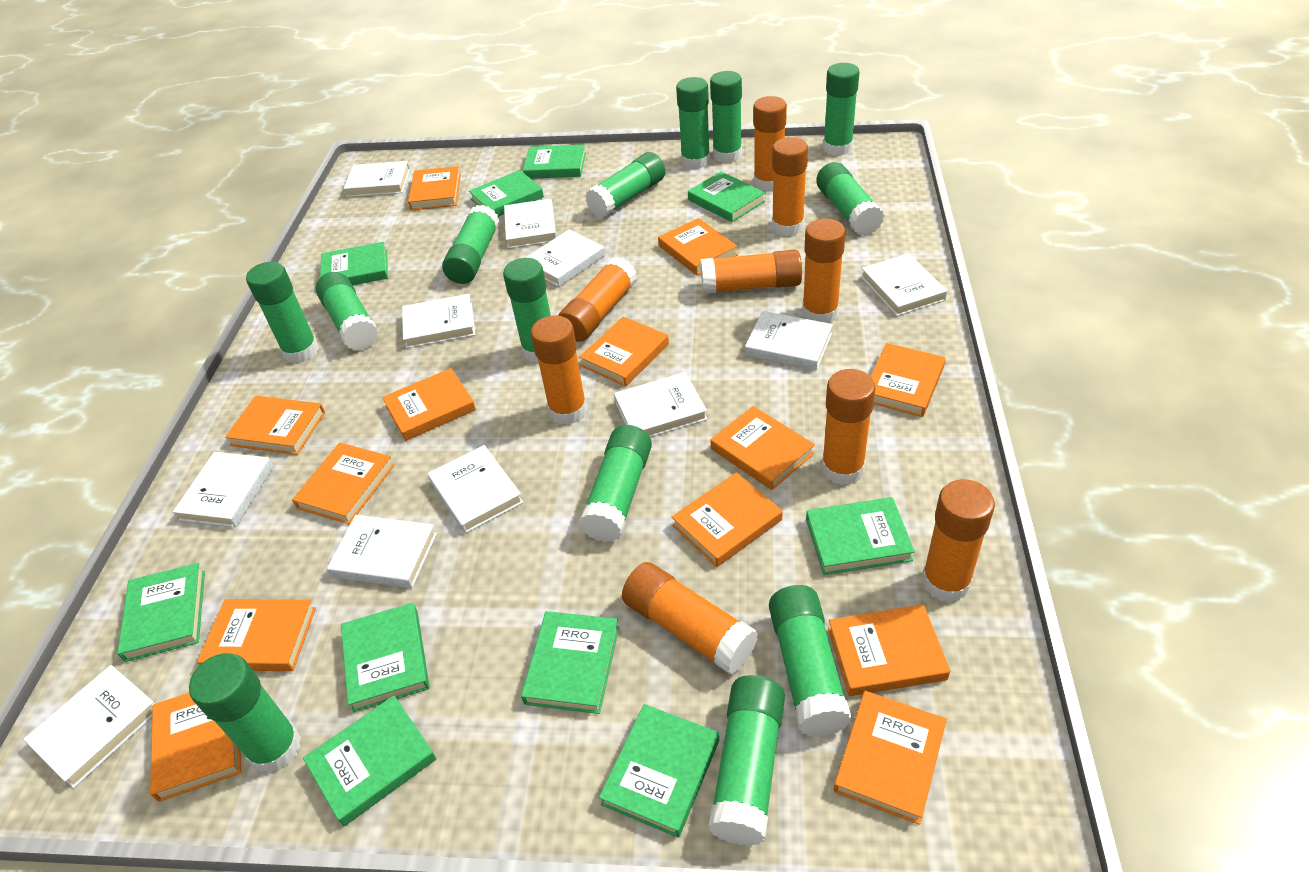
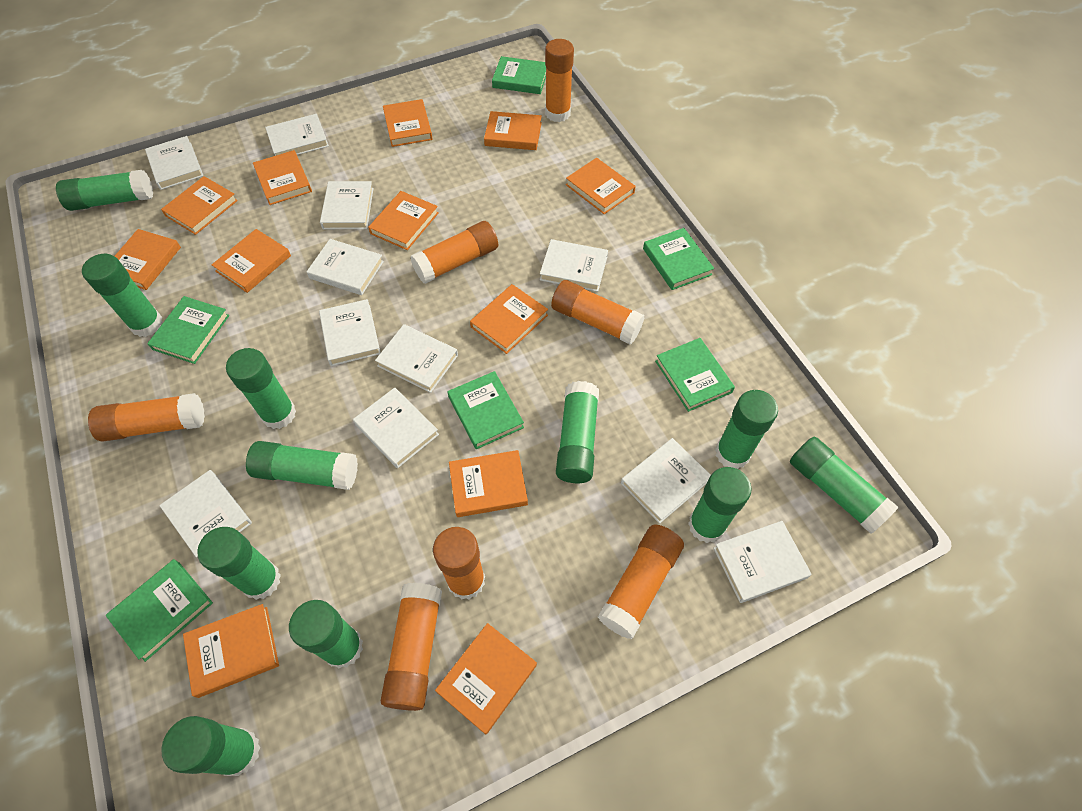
green book: 10 -> 6
green glue stick: 13 -> 11
orange book: 13 -> 12
orange glue stick: 9 -> 7

